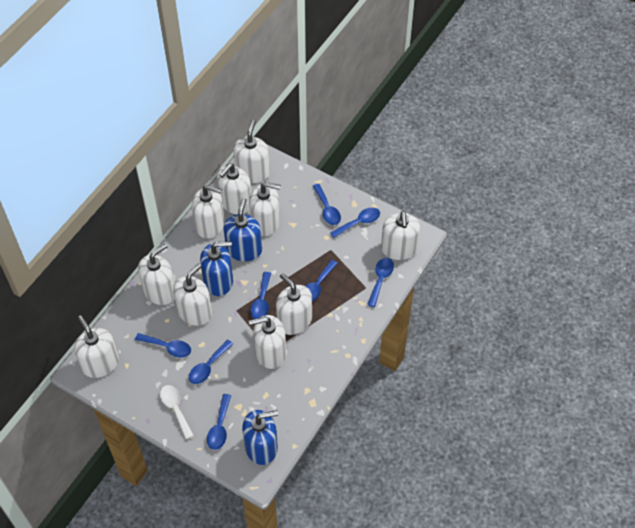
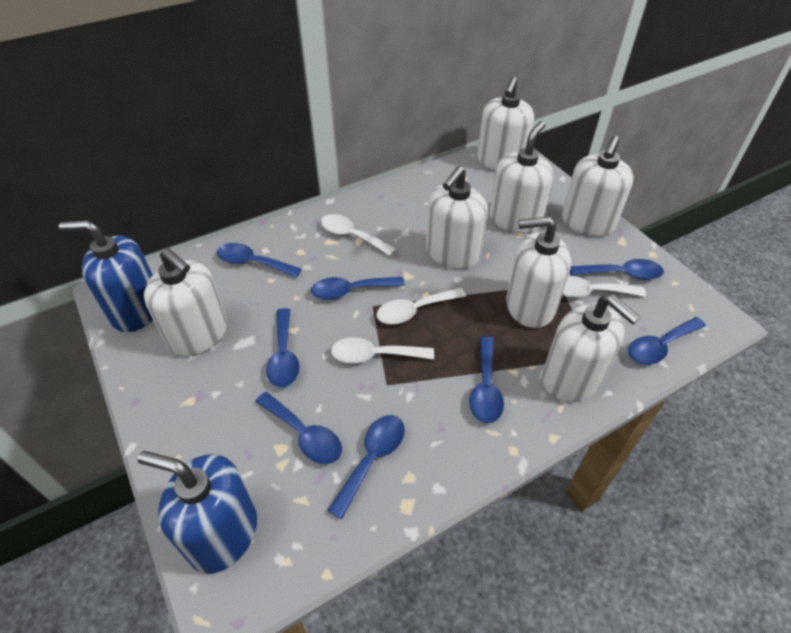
blue soap dispenser: 3 -> 2
white soap dispenser: 10 -> 7
white spoon: 1 -> 4

